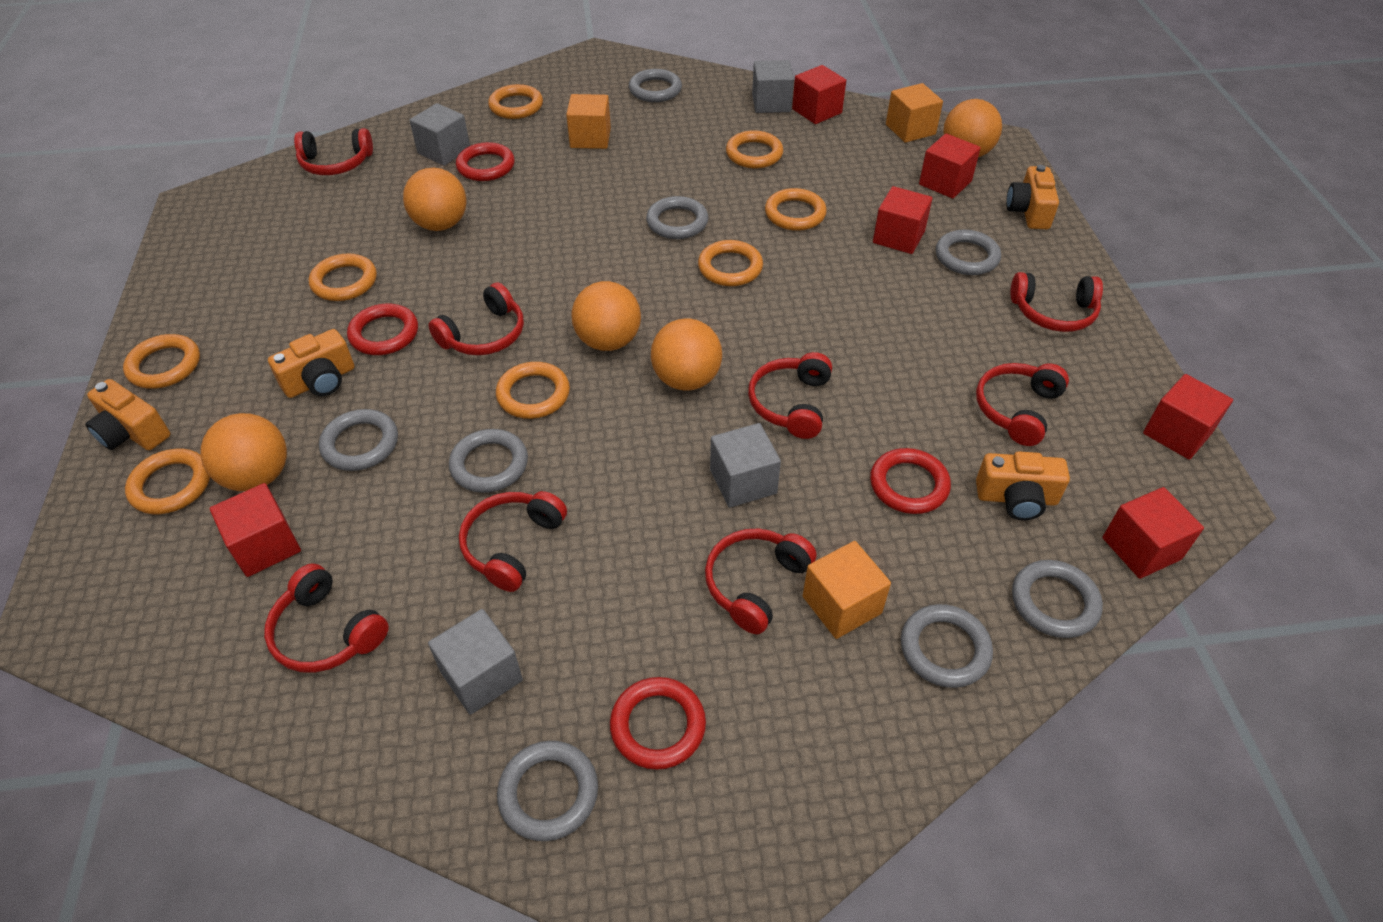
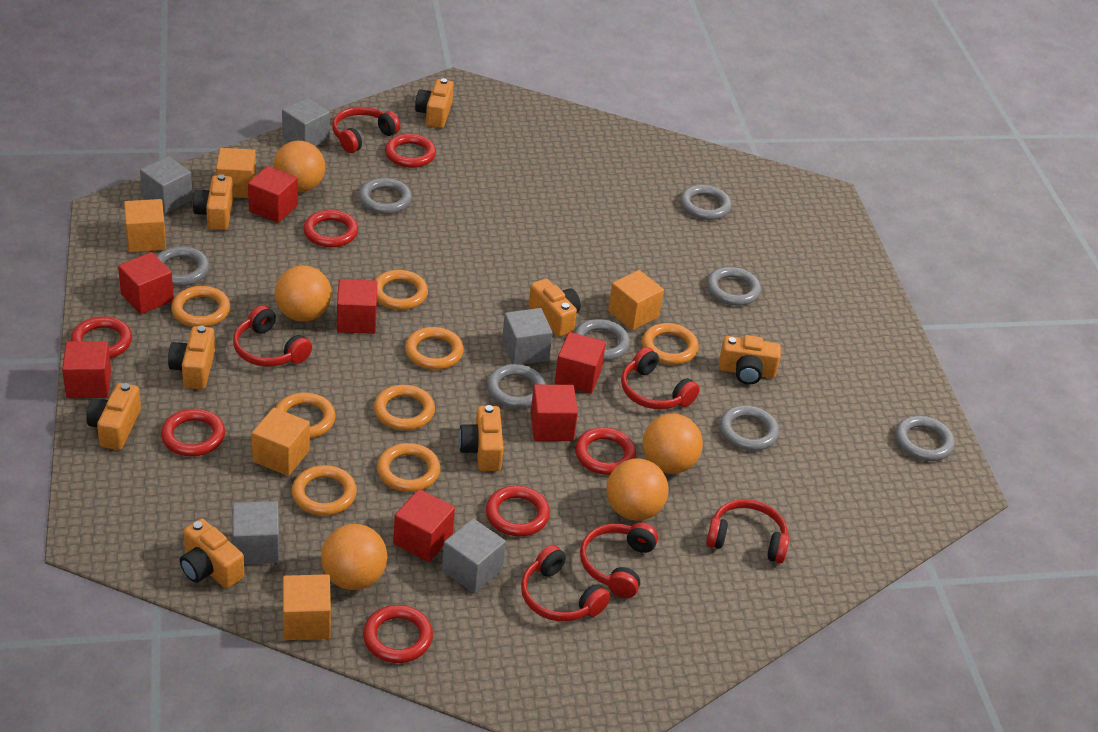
grey cube: 4 -> 5
orange camera: 4 -> 8
orange cube: 3 -> 5
red cube: 6 -> 7
red headphones: 8 -> 6
red ring: 4 -> 7

